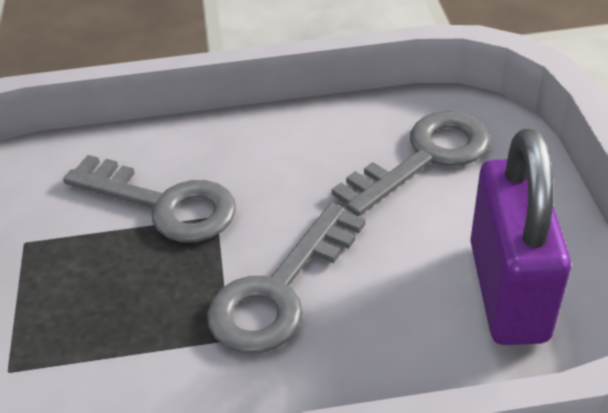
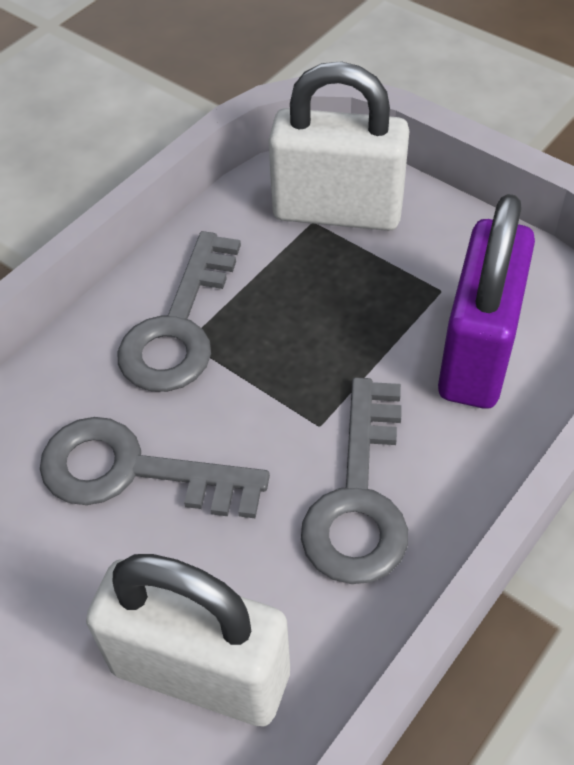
white padlock: 0 -> 2

